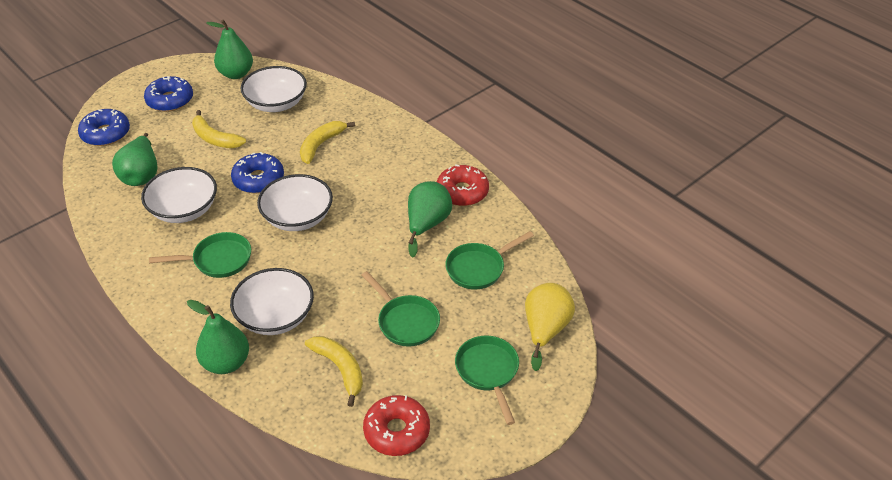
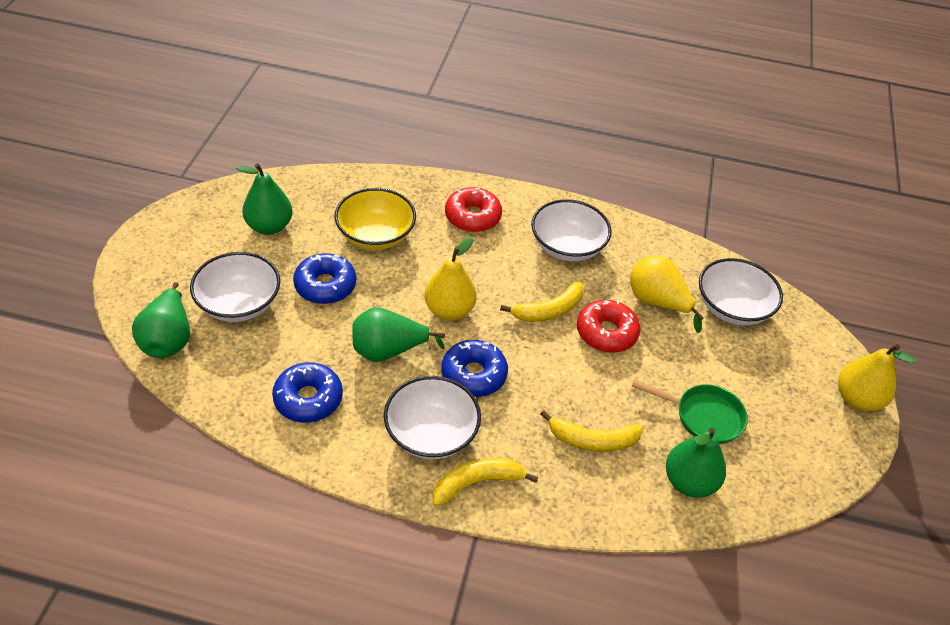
green pan: 4 -> 1
yellow bowl: 0 -> 1
yellow pear: 1 -> 3

